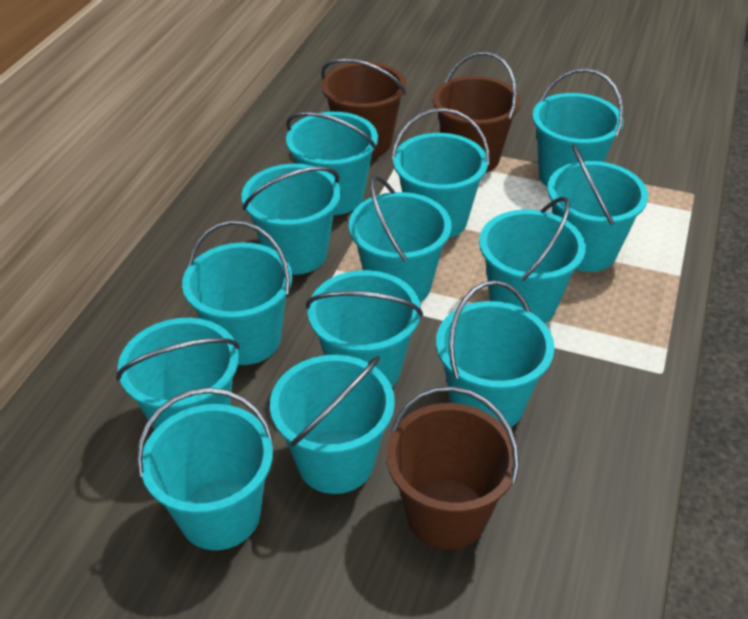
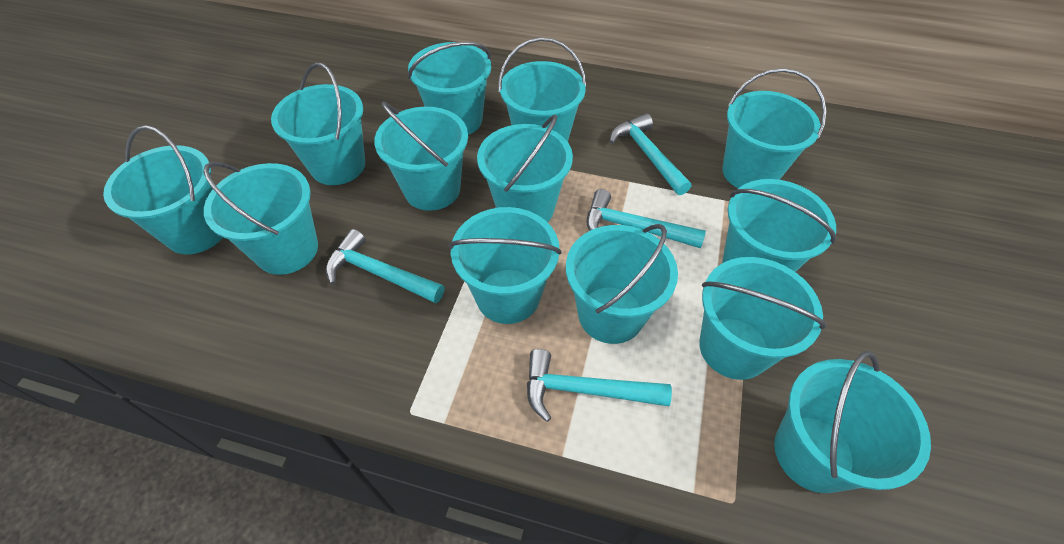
brown bucket: 3 -> 0
turquoise hammer: 0 -> 4

